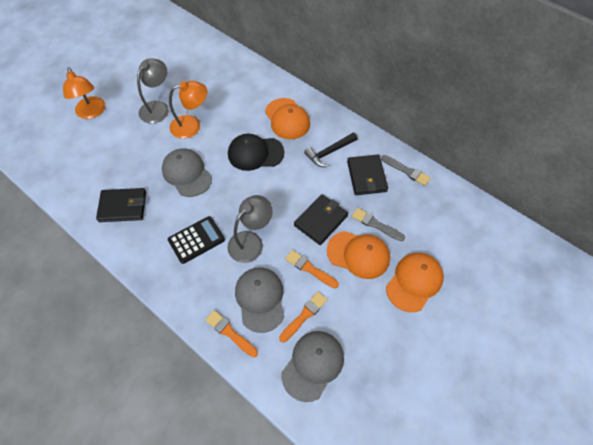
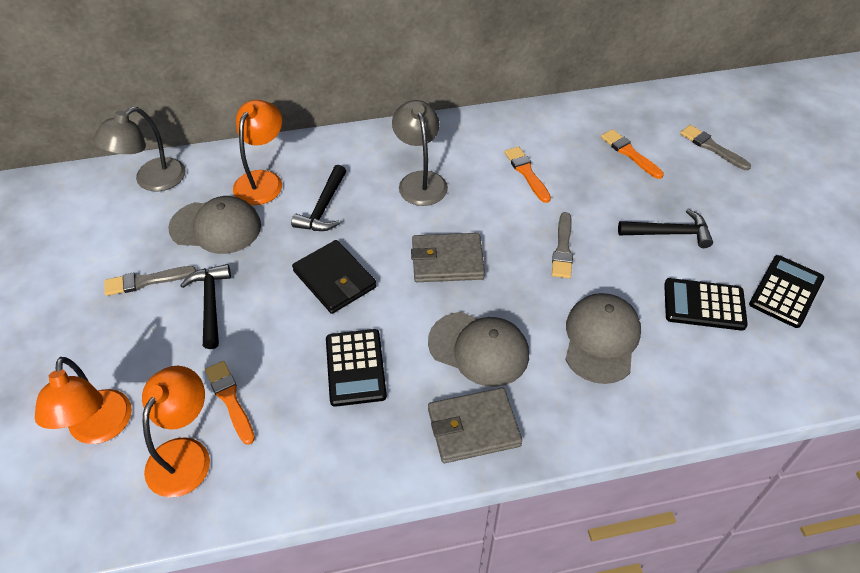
black calculator: 1 -> 3
black cap: 1 -> 0
black hammer: 1 -> 3
black wallet: 3 -> 1
grey brush: 2 -> 3
grey wallet: 0 -> 2
orange cap: 3 -> 0
orange lamp: 2 -> 3

